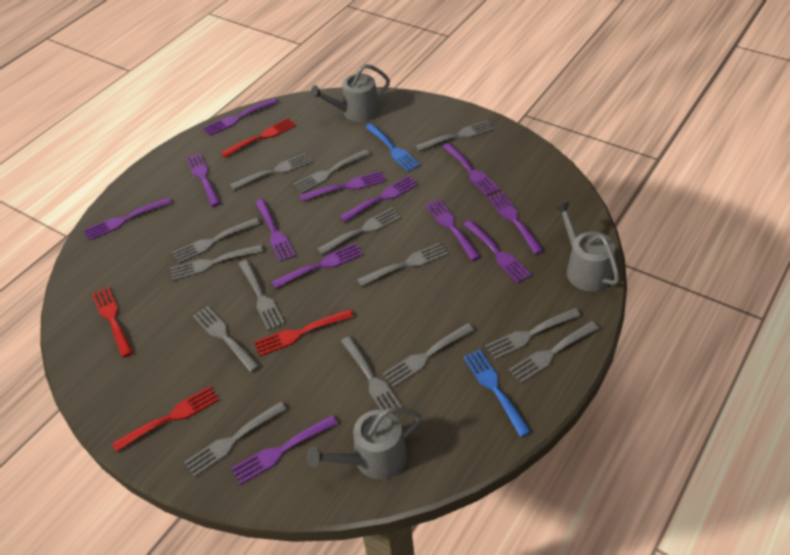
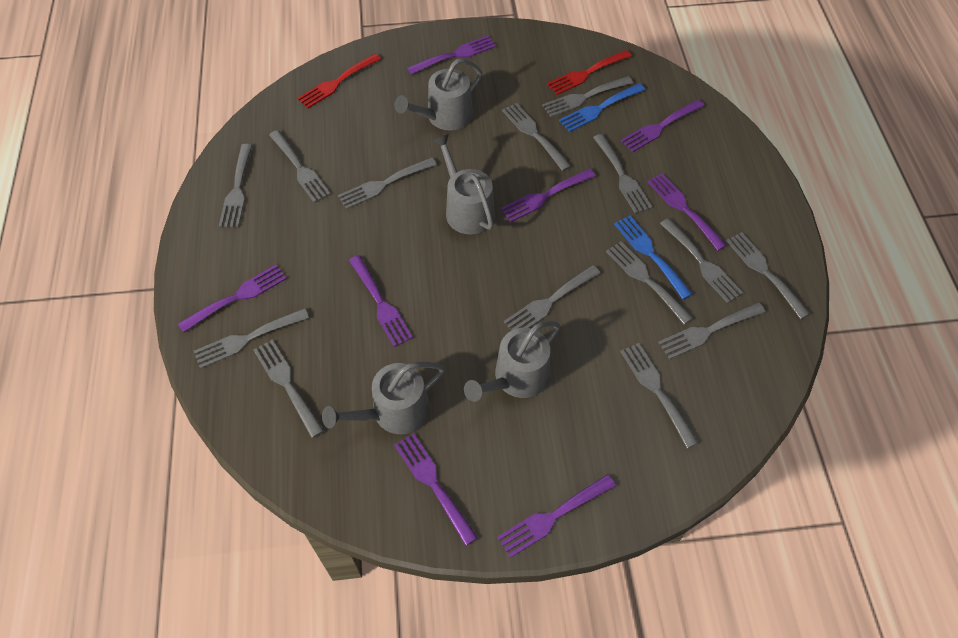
grey watering can: 3 -> 4
purple fork: 12 -> 8
red fork: 4 -> 2

